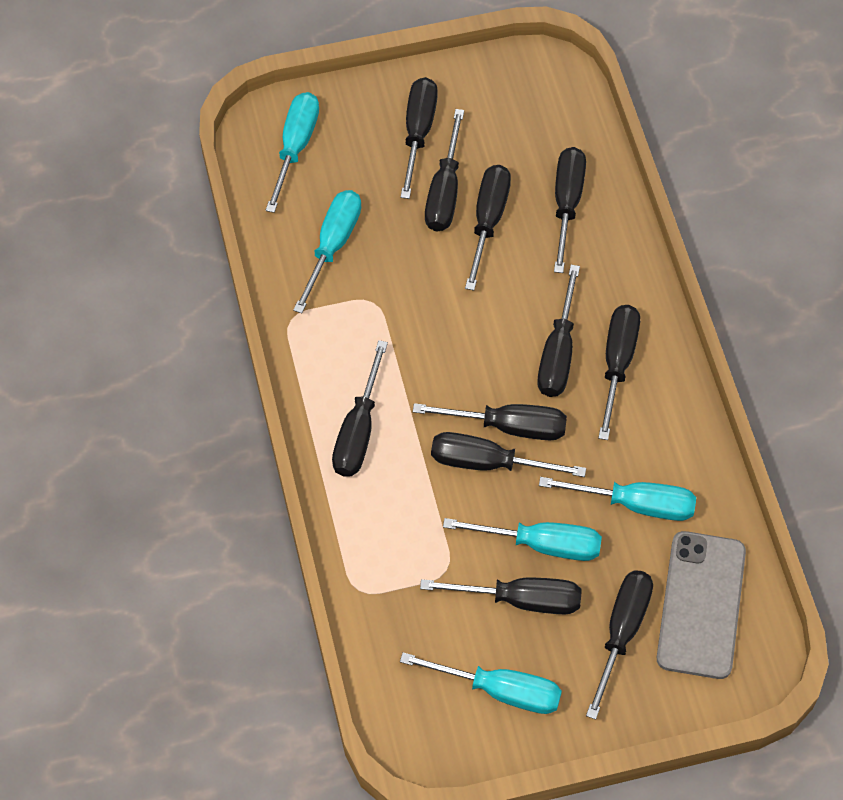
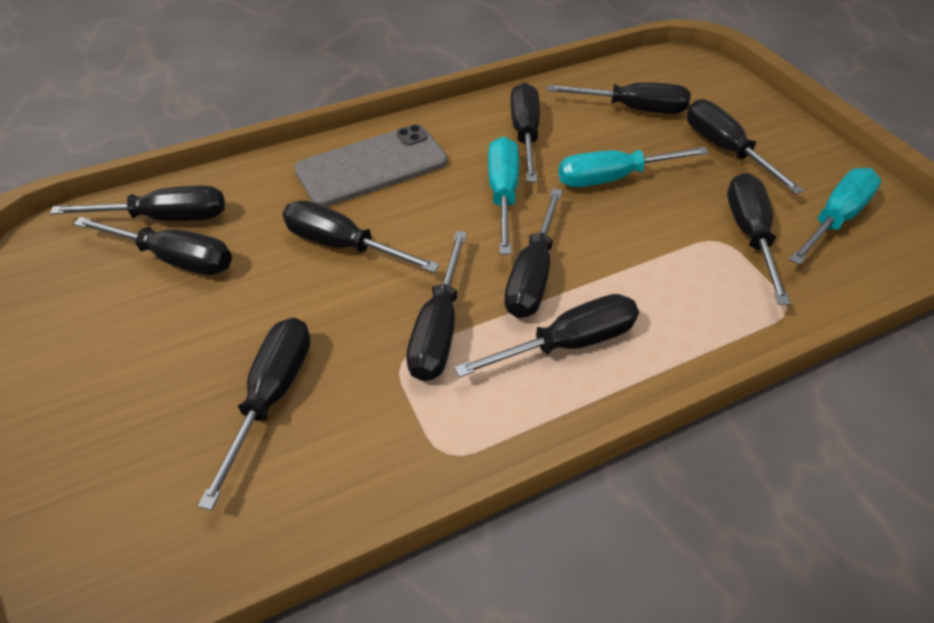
turquoise screwdriver: 5 -> 3

